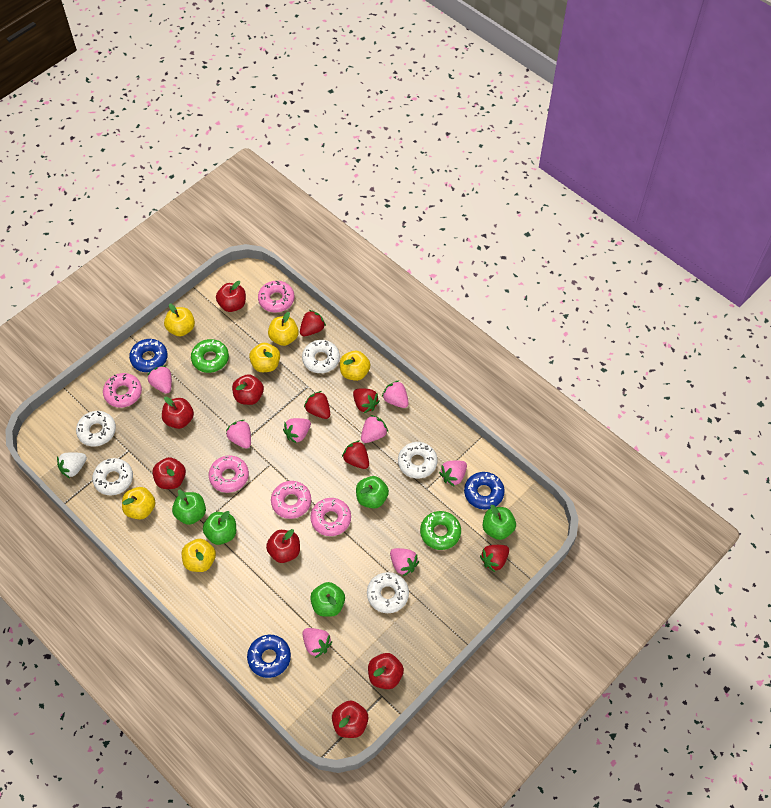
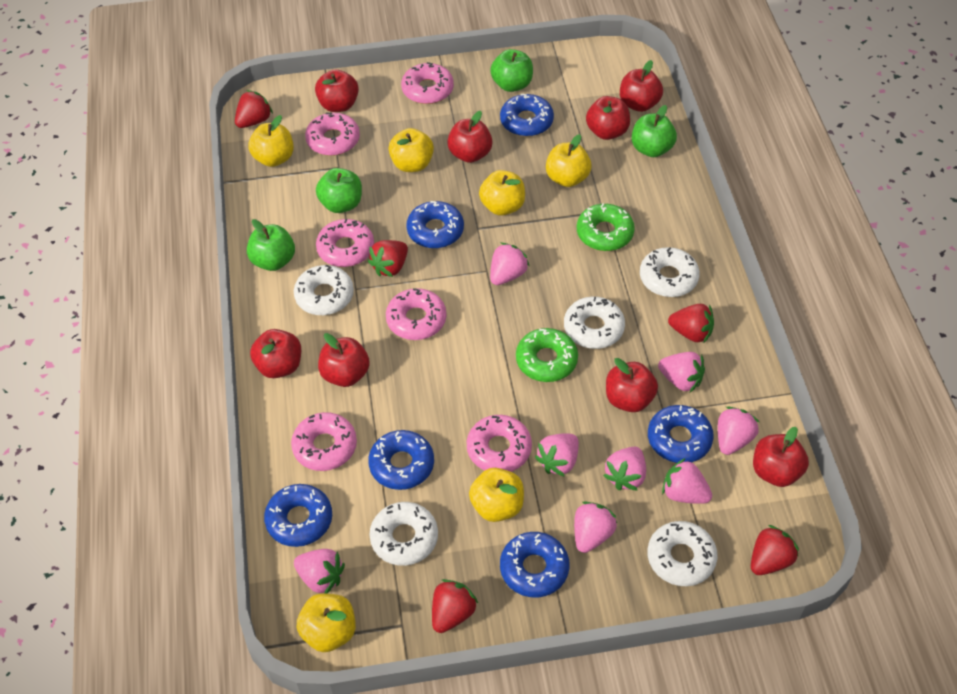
blue donut: 3 -> 6
green apple: 5 -> 4
pink donut: 5 -> 6
red apple: 7 -> 8
white strawberry: 1 -> 0

